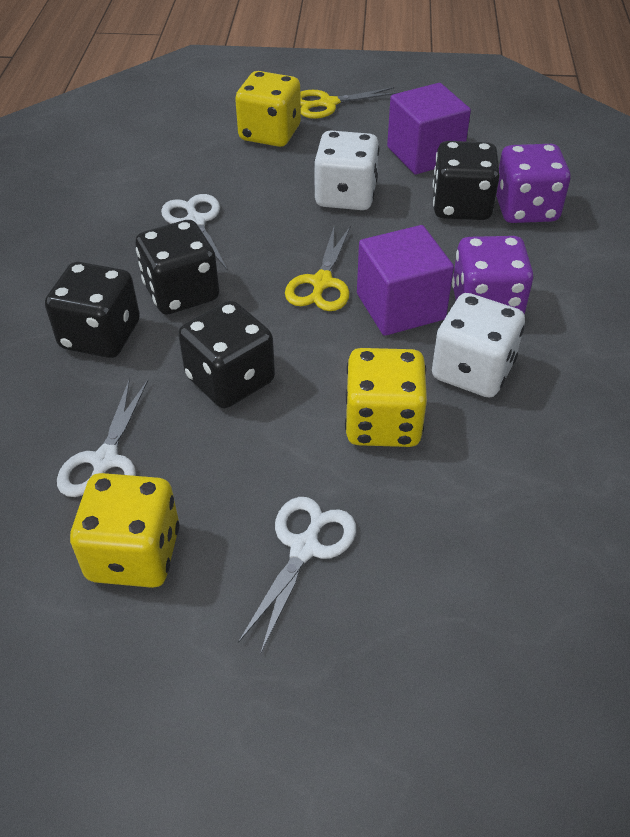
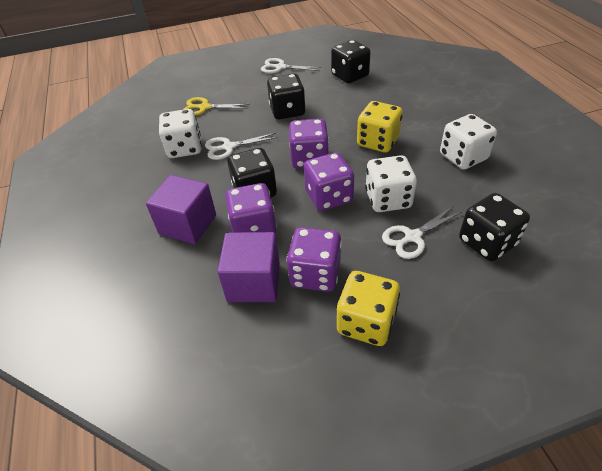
purple dice: 2 -> 4
white dice: 2 -> 3
yellow dice: 3 -> 2
yellow scissors: 2 -> 1

